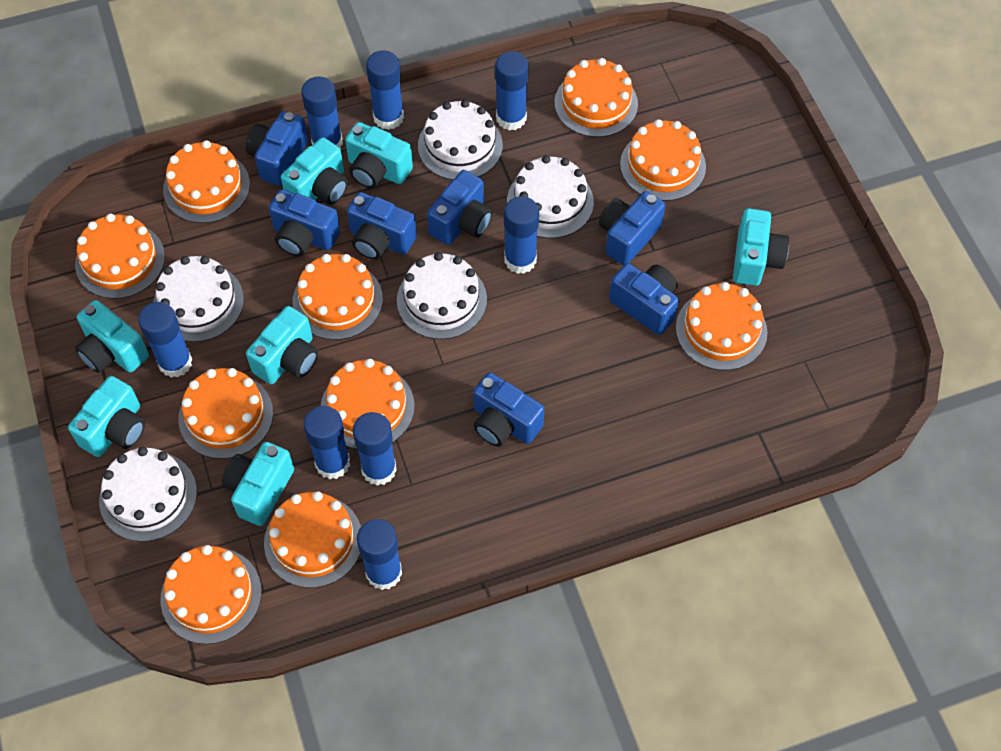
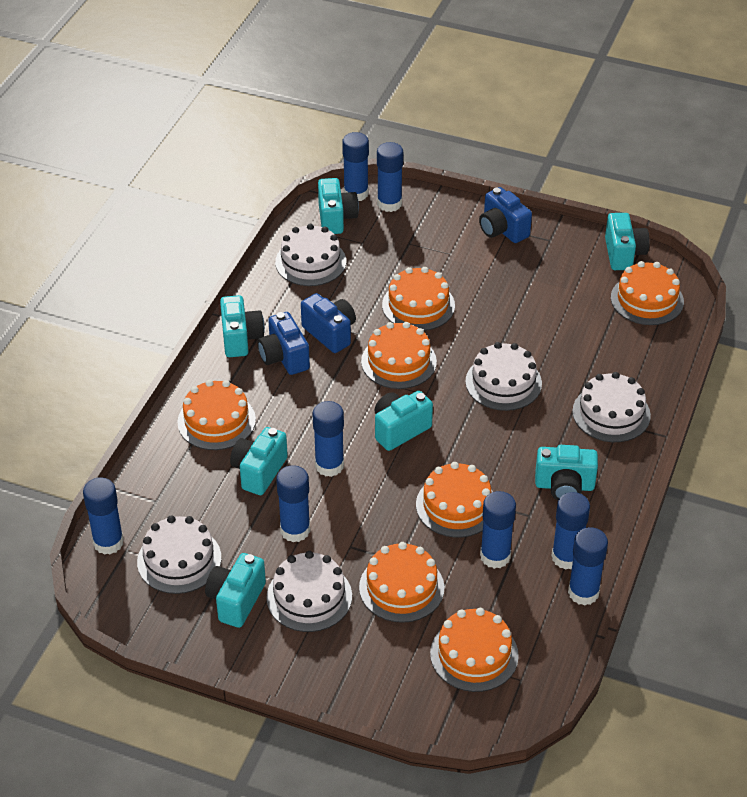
blue camera: 7 -> 3
orange cake: 10 -> 7

